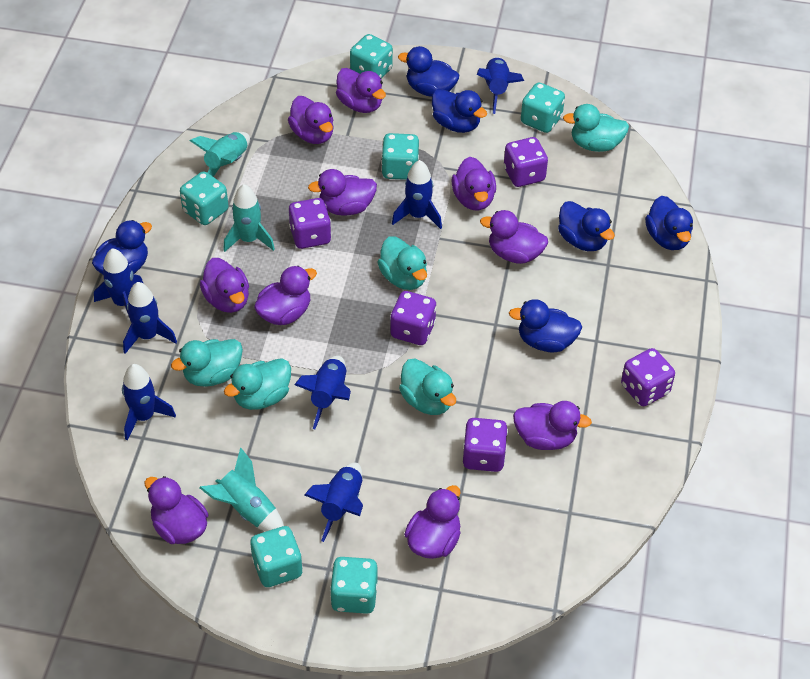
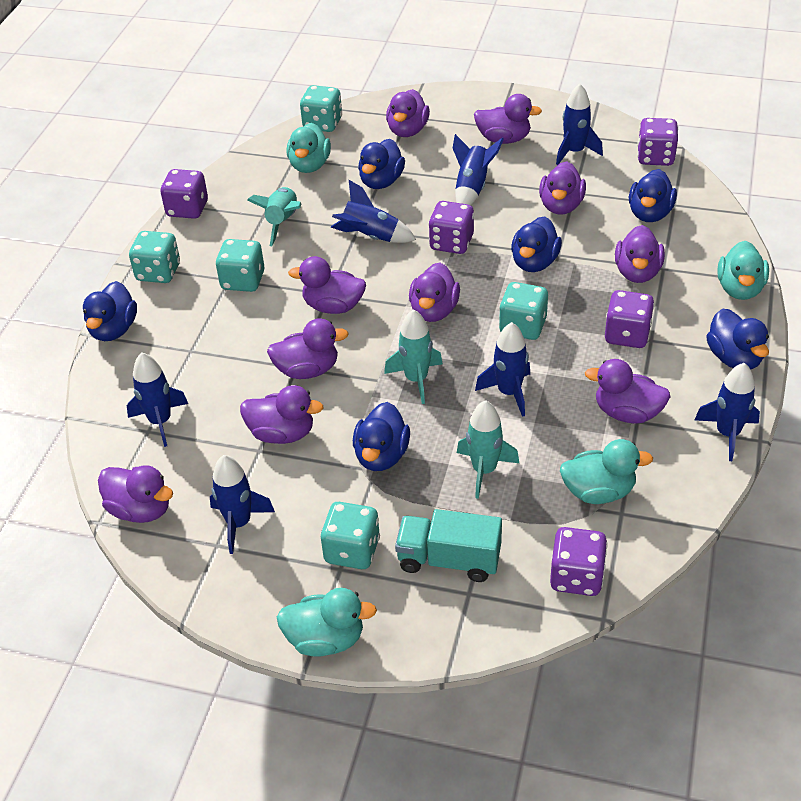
turquoise dice: 6 -> 5
turquoise duck: 5 -> 4
turquoise truck: 0 -> 1

